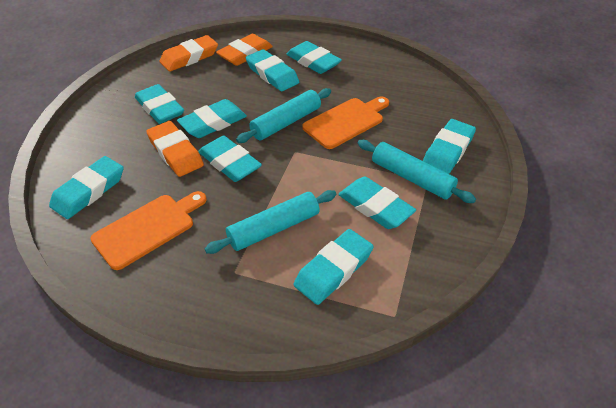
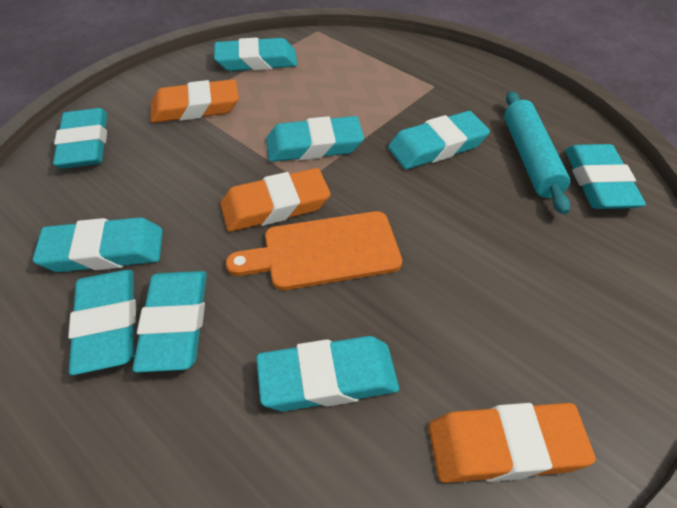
orange cutting board: 2 -> 1
turquoise rolling pin: 3 -> 1

